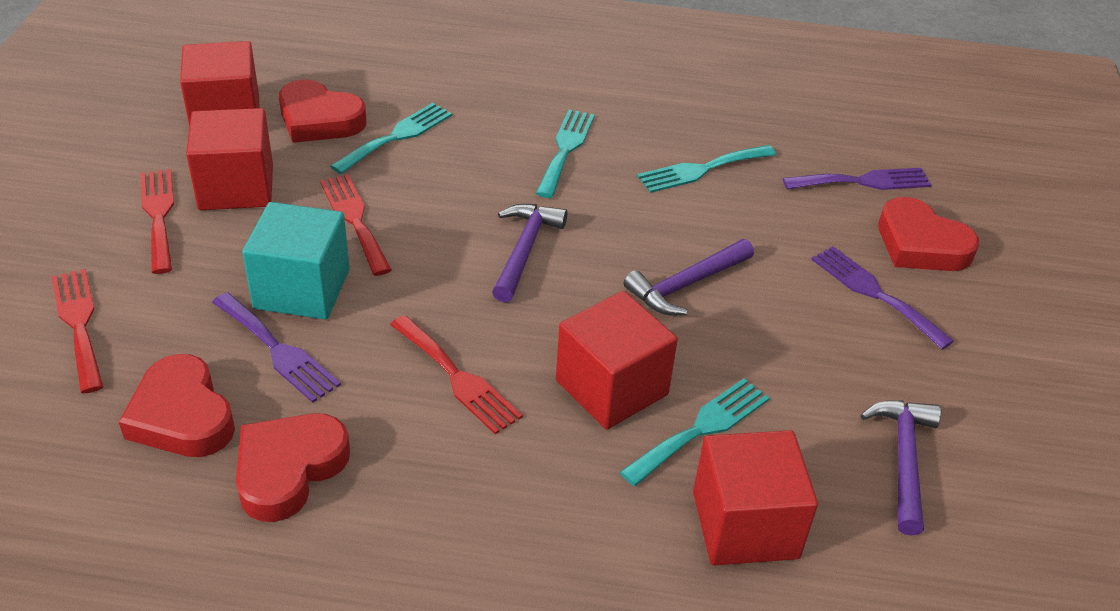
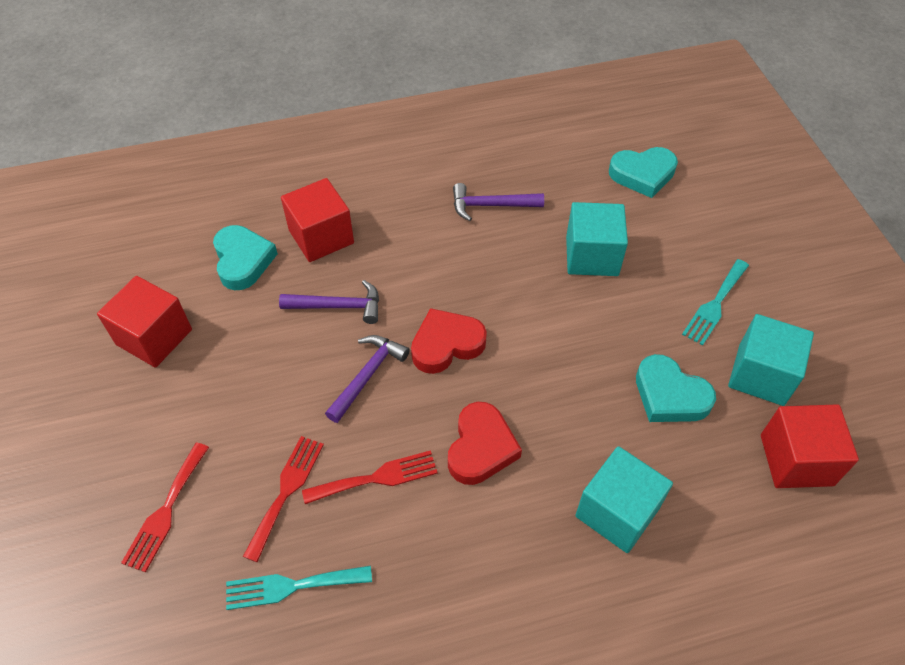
purple fork: 3 -> 0
red cube: 4 -> 3
red fork: 4 -> 3
red heart: 4 -> 2
turquoise cube: 1 -> 3
turquoise fork: 4 -> 2
turquoise heart: 0 -> 3

